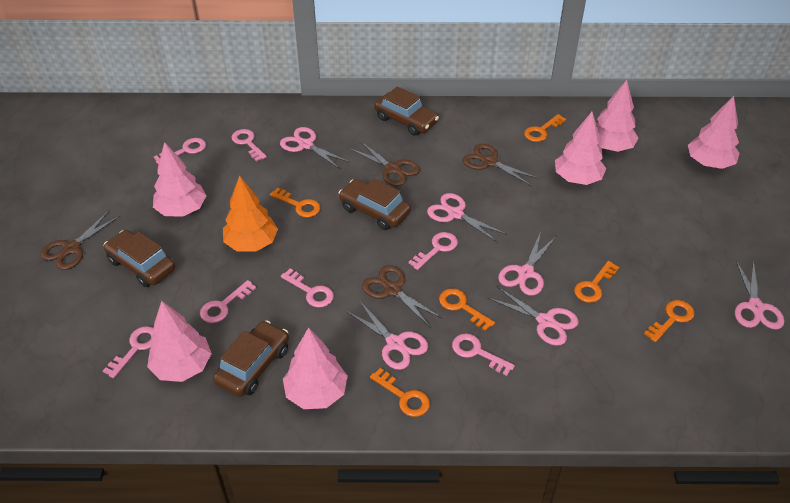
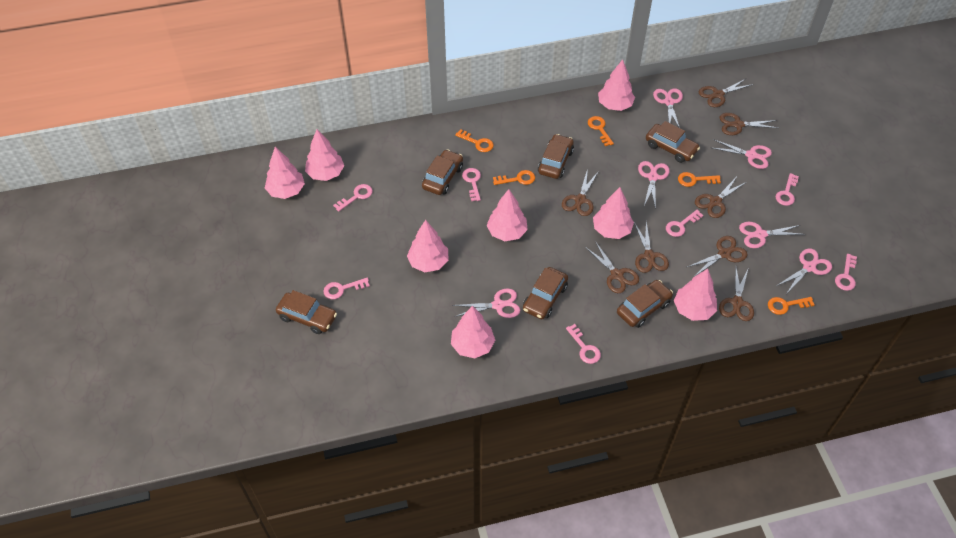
brown car: 4 -> 6
brown scissors: 4 -> 8
orange key: 6 -> 5
orange tree: 1 -> 0
pink tree: 6 -> 8

